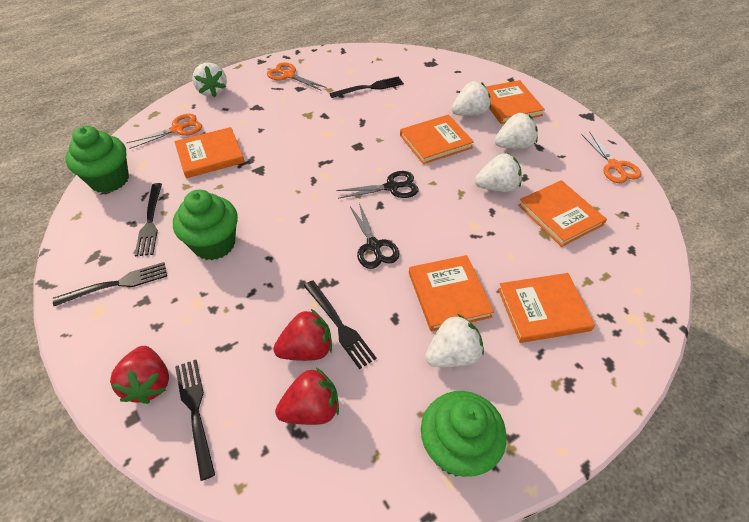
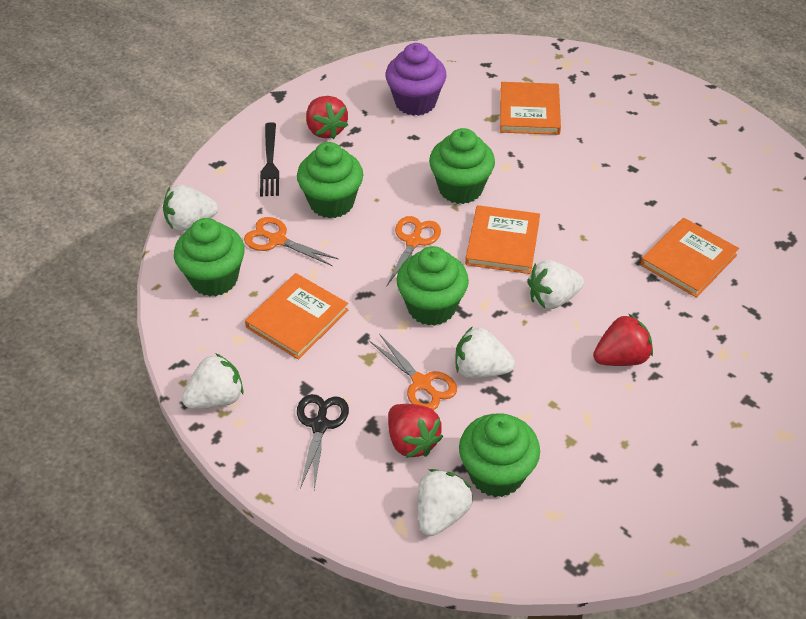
black fork: 5 -> 1
black scissors: 2 -> 1
green cupcake: 3 -> 5
orange book: 6 -> 4
purple cupcake: 0 -> 1

